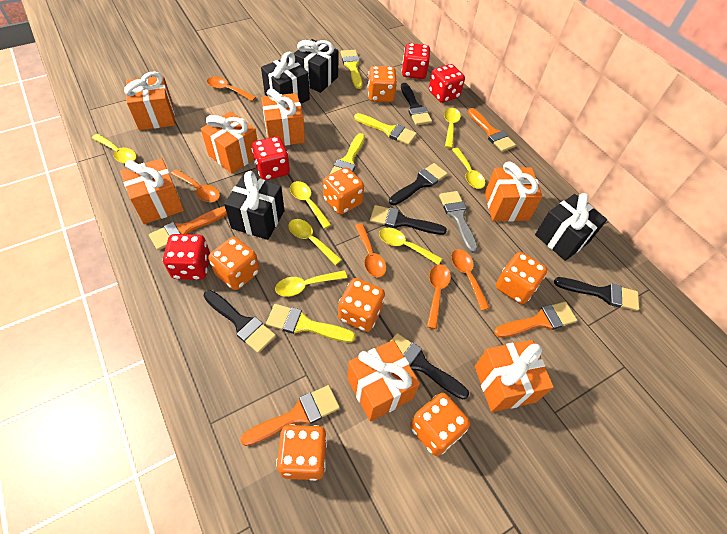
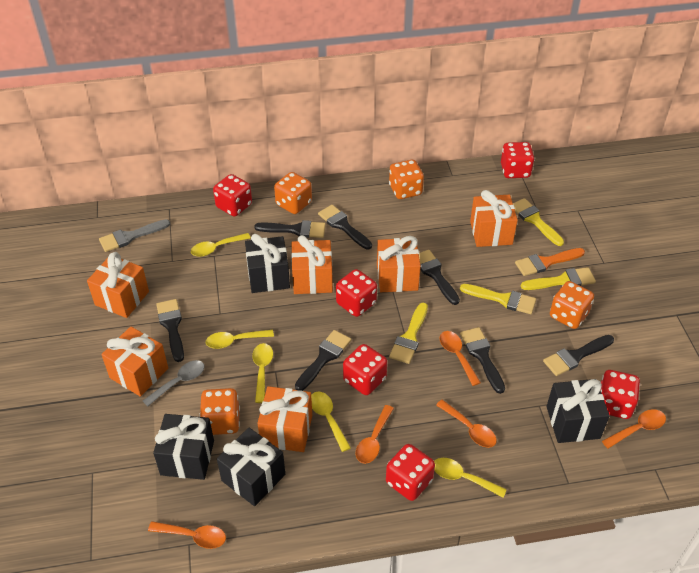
black brush: 6 -> 7
grey spoon: 0 -> 1
orange brush: 4 -> 1
orange dice: 7 -> 4
orange gift: 7 -> 6
red dice: 4 -> 6
yellow spoon: 7 -> 5

